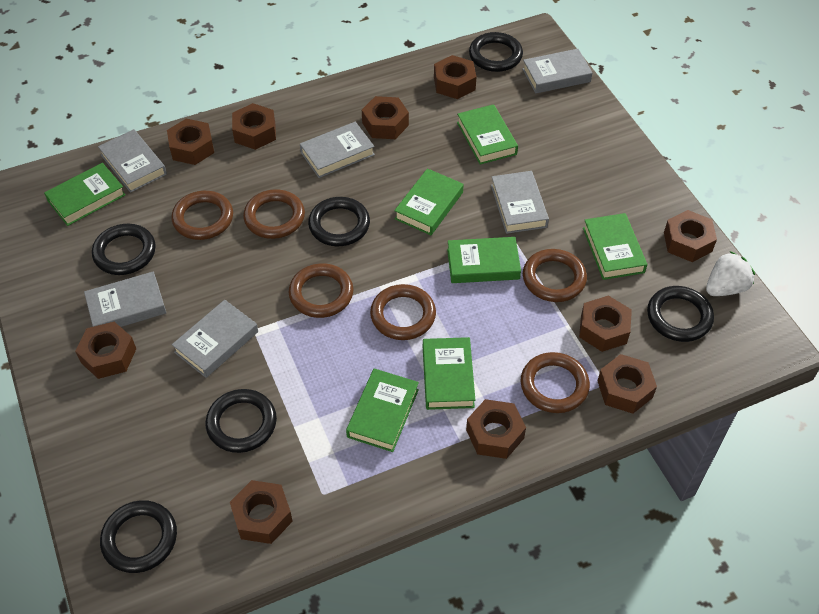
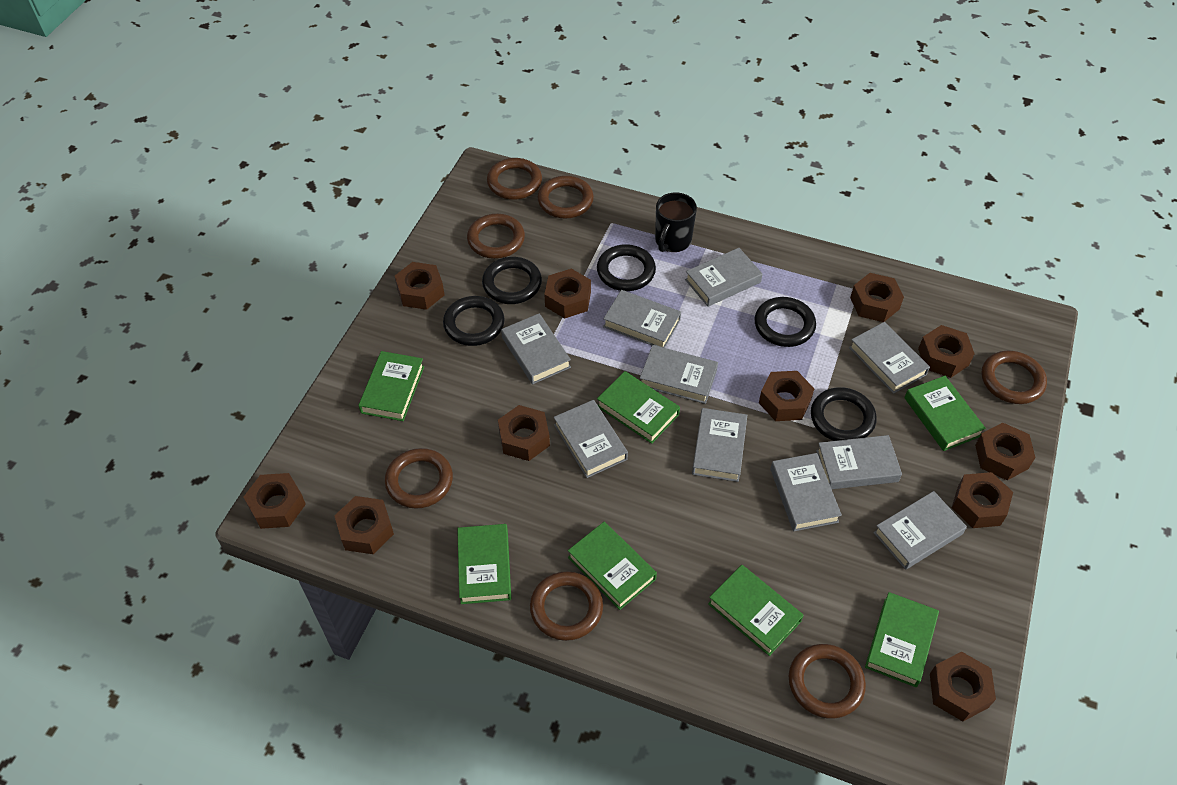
black mug: 0 -> 1
black ring: 6 -> 5
brown nut: 10 -> 11
brown ring: 6 -> 7
grey book: 6 -> 10
white strawberry: 1 -> 0

